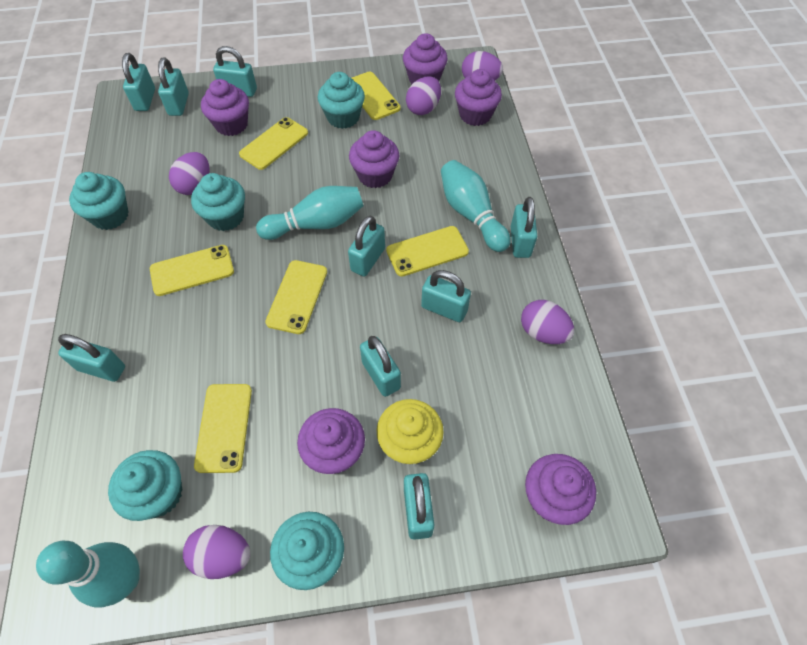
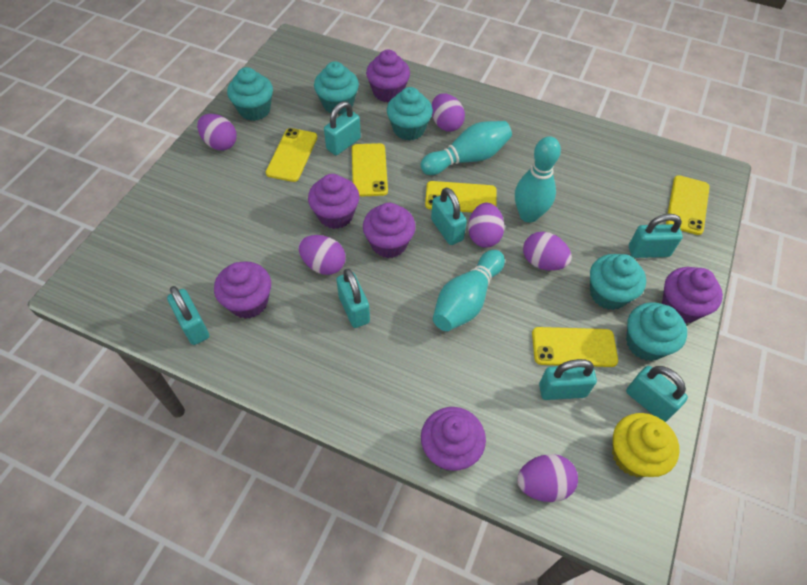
purple egg: 5 -> 6
turquoise padlock: 9 -> 7
yellow phone: 6 -> 5

